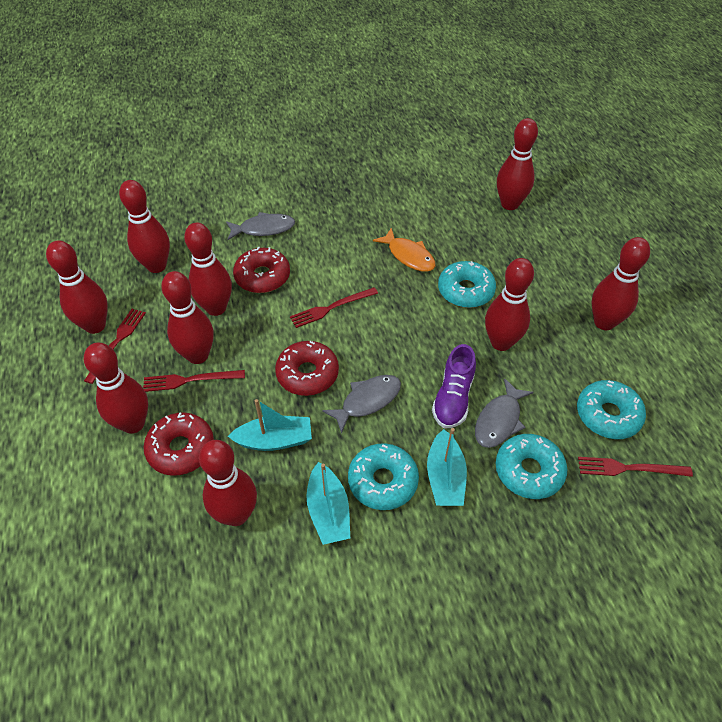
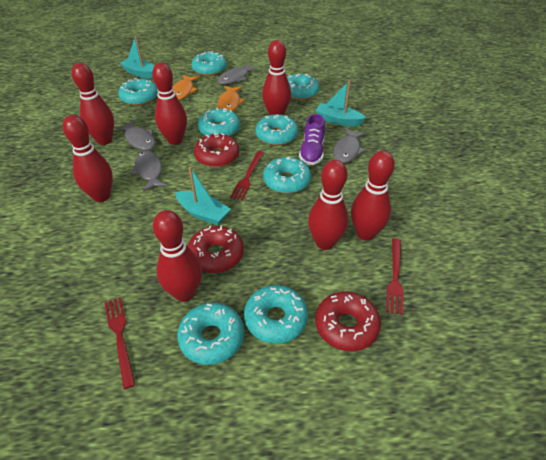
grey fish: 3 -> 4
orange fish: 1 -> 2
red bowling pin: 9 -> 7
red fork: 4 -> 3
turquoise donut: 4 -> 8

